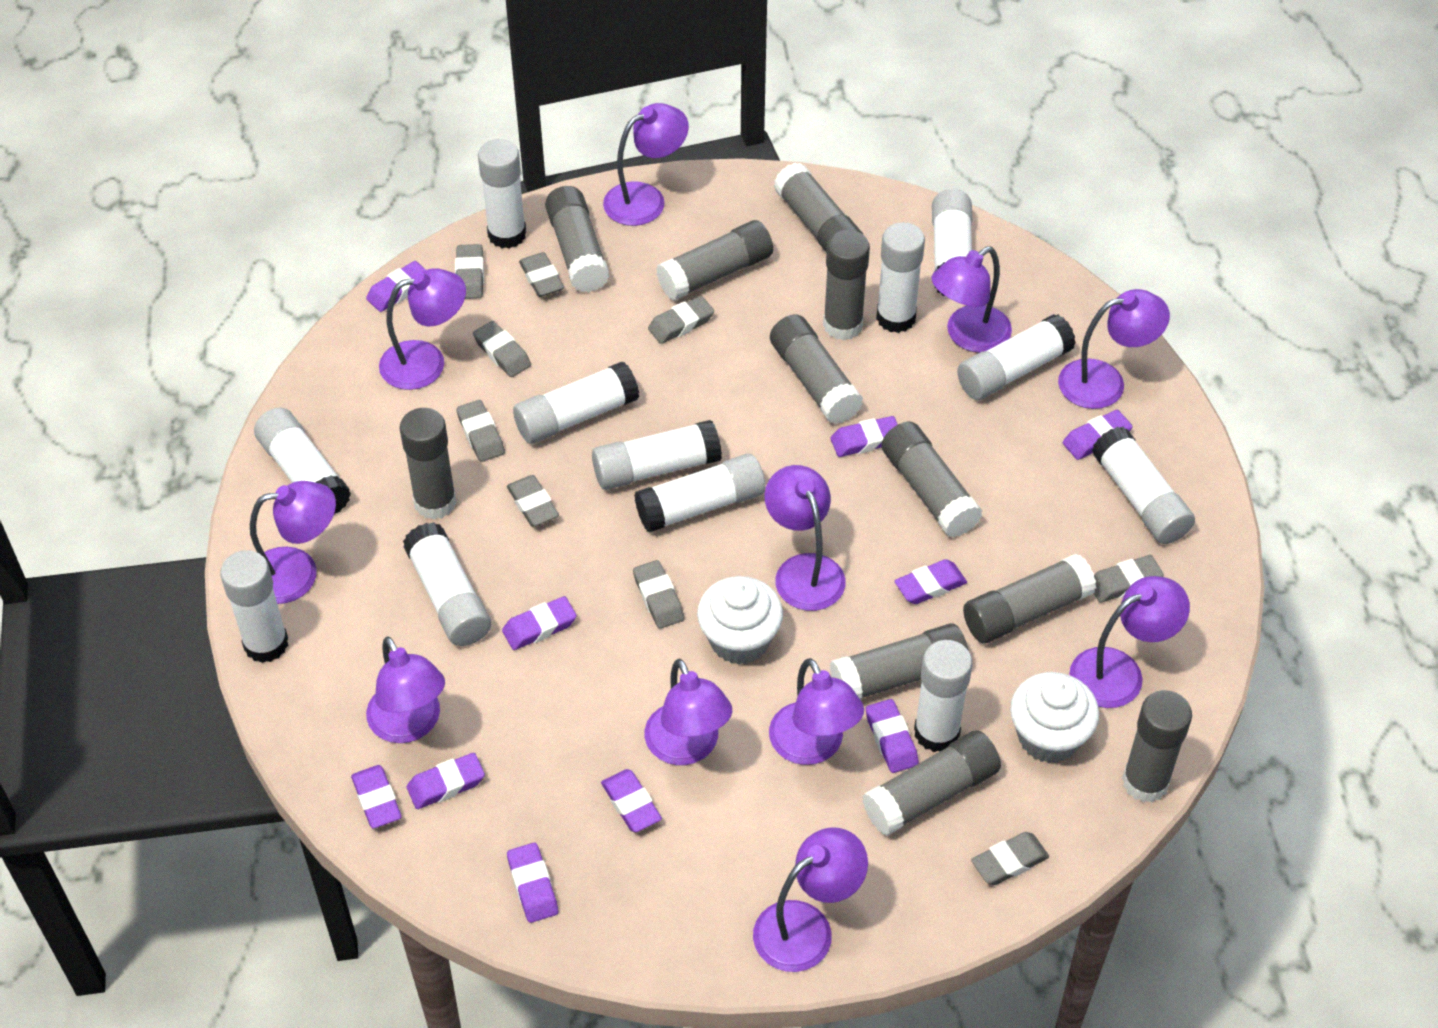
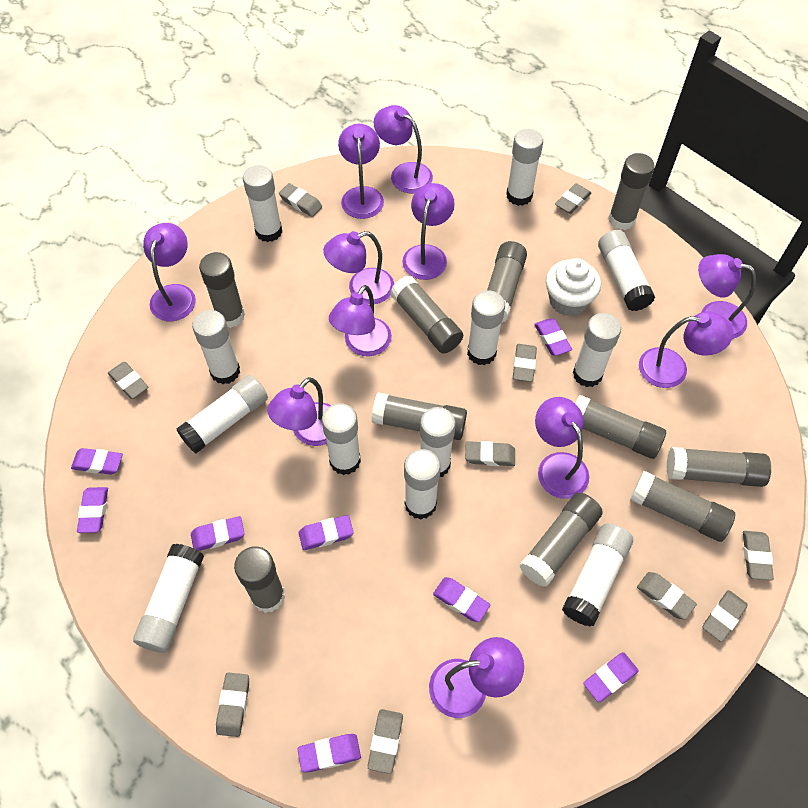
grey eraser: 9 -> 10
grey glue stick: 11 -> 10
purple eraser: 10 -> 8
white cupcake: 2 -> 1

